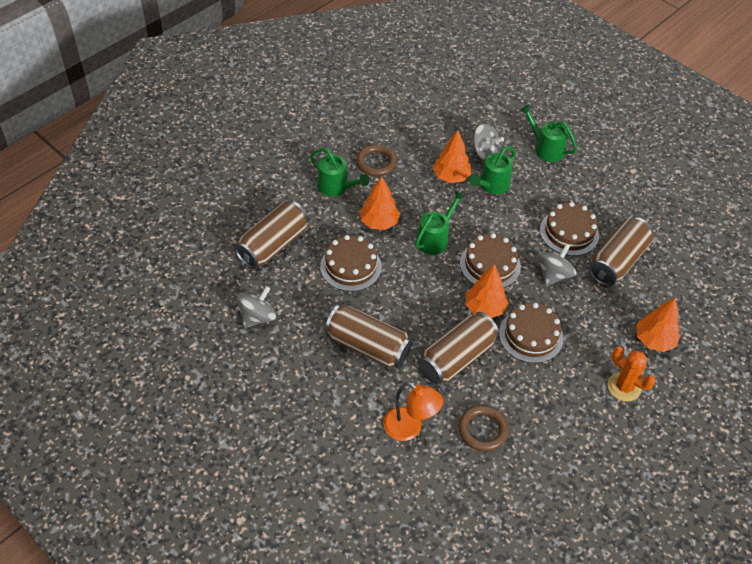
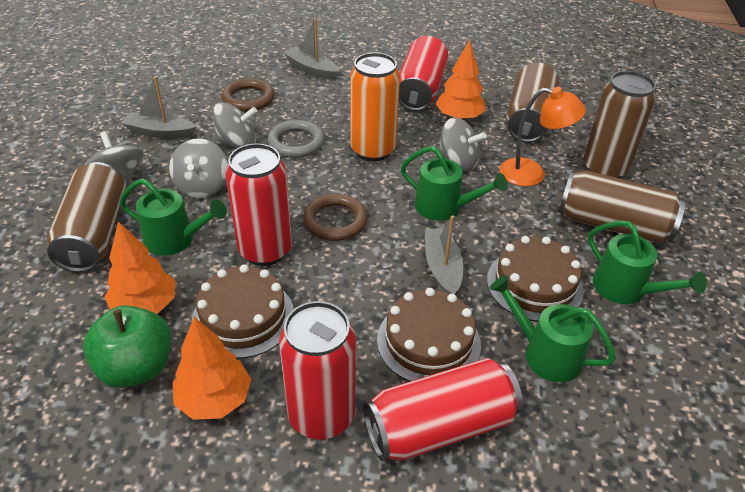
brown cake: 4 -> 3
green apple: 0 -> 1
grey boat: 0 -> 3
grey ring: 0 -> 1
grey spinning top: 3 -> 4
orange cactus: 1 -> 0
orange can: 0 -> 1
orange tree: 4 -> 3
red can: 0 -> 4

